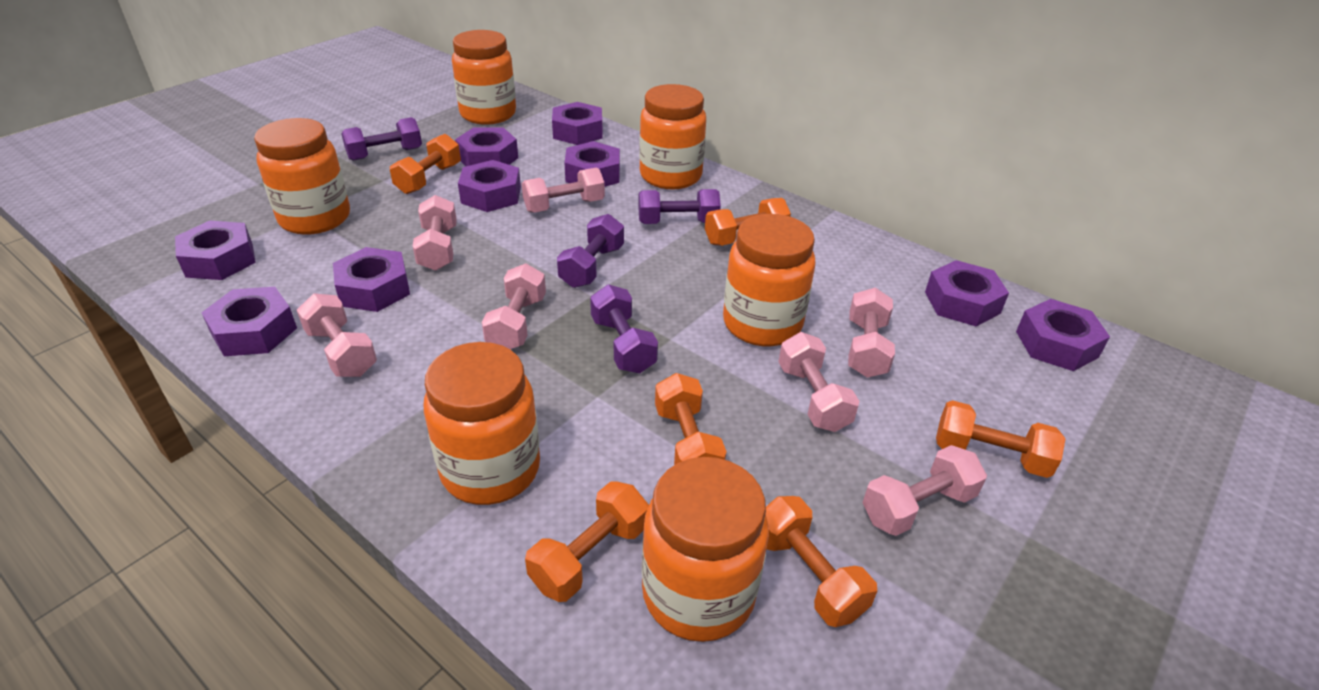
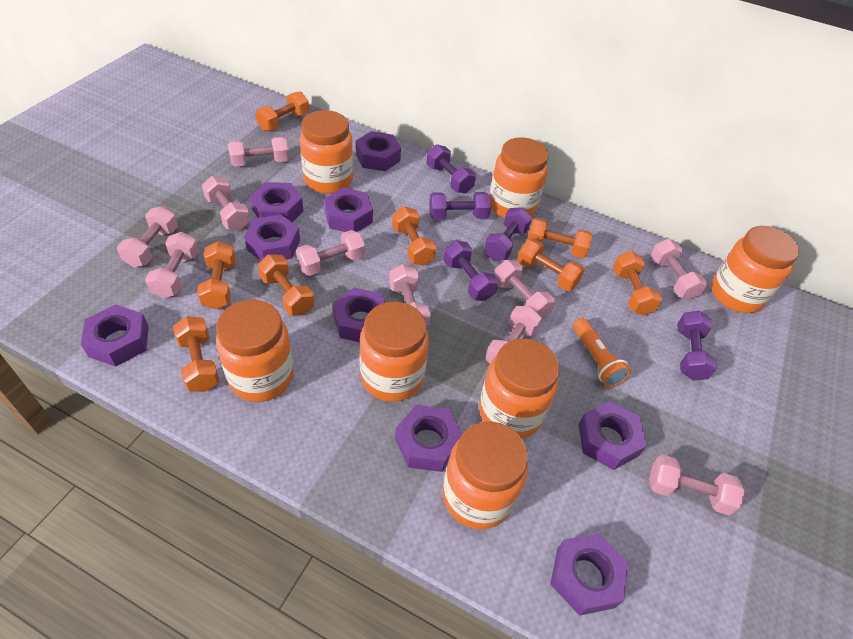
orange dumbbell: 6 -> 8
orange flashlight: 0 -> 1
orange jar: 6 -> 7
pink dumbbell: 7 -> 10
purple dumbbell: 4 -> 5

